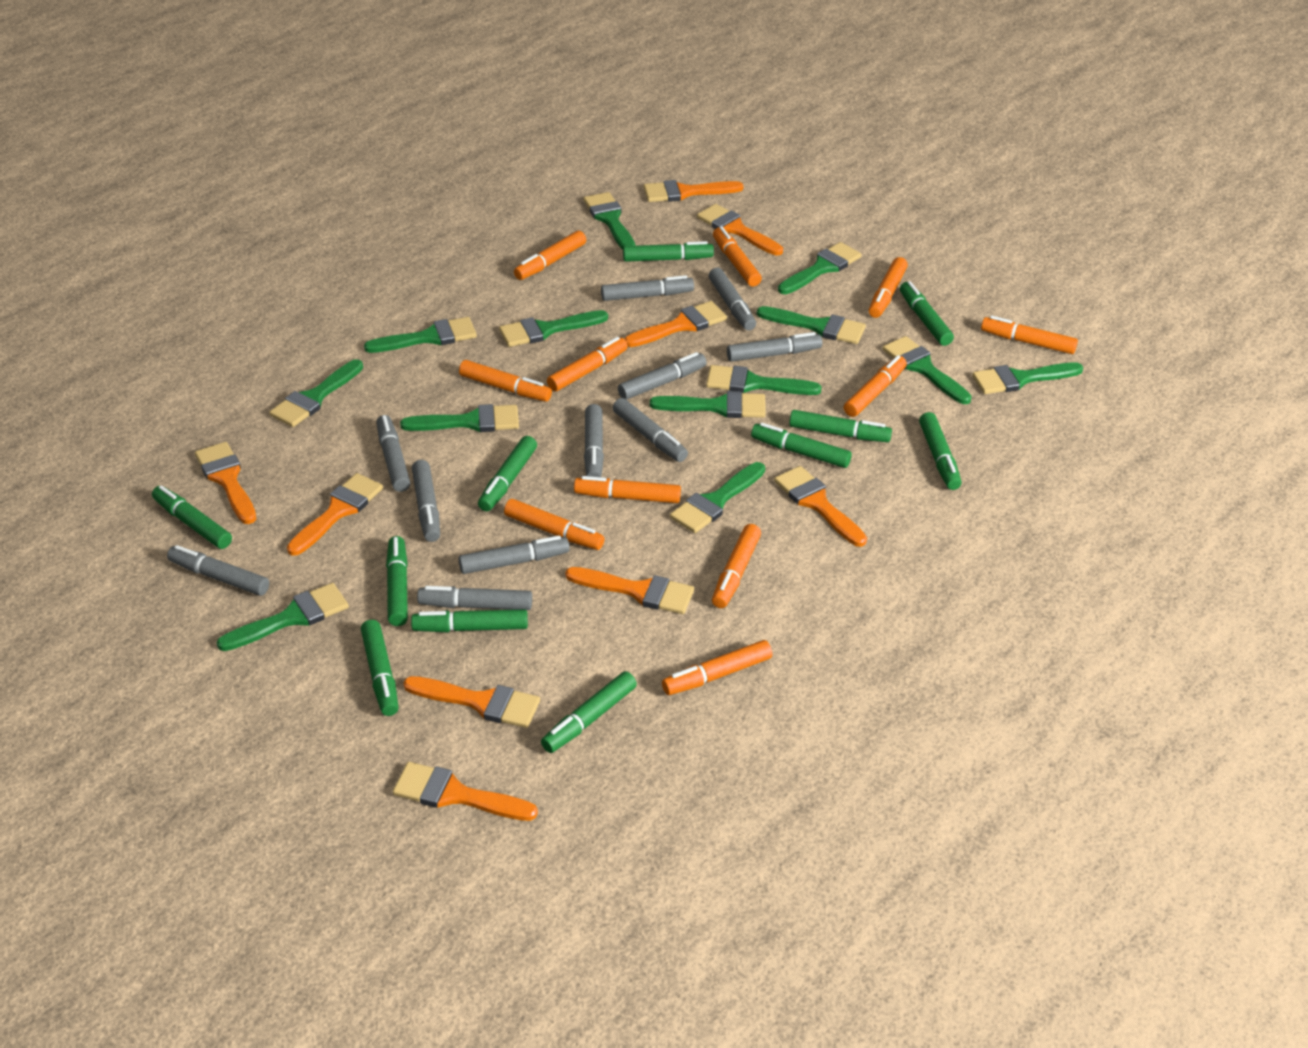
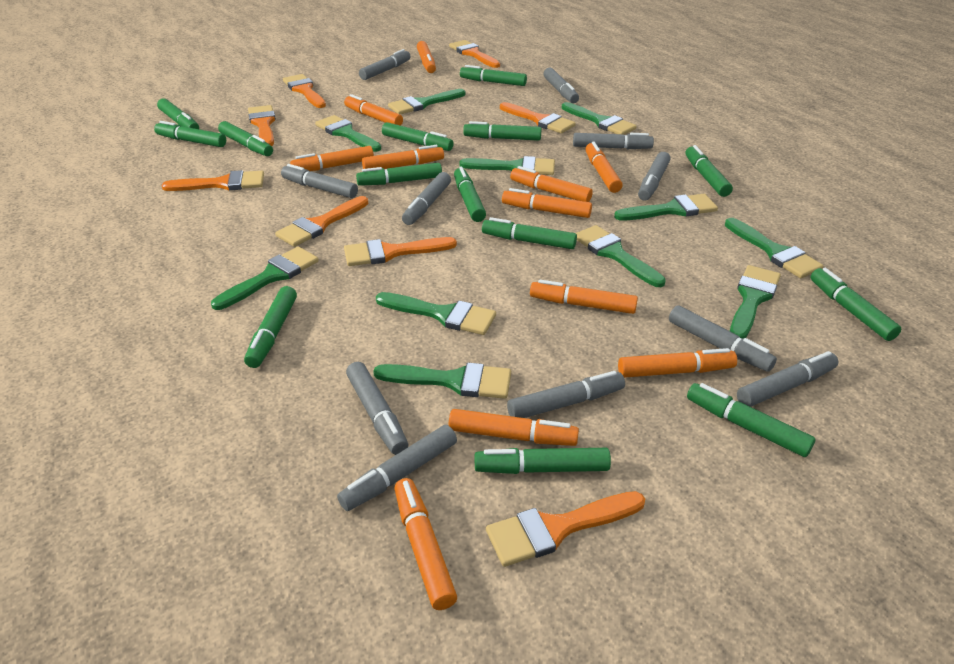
green brush: 13 -> 11
green marker: 11 -> 14
orange brush: 9 -> 8

